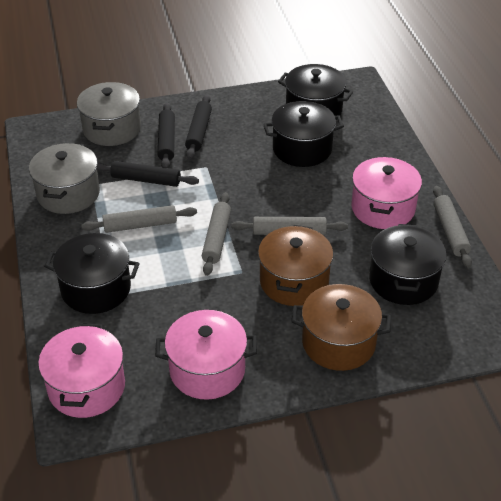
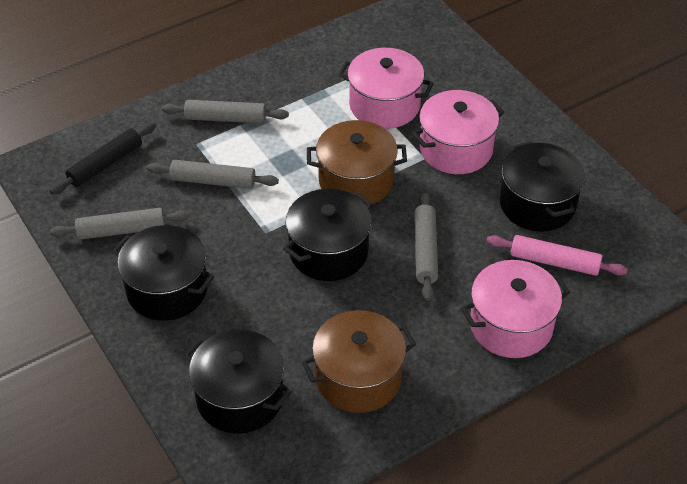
black rolling pin: 3 -> 1
grey pot: 2 -> 0
pink rolling pin: 0 -> 1

